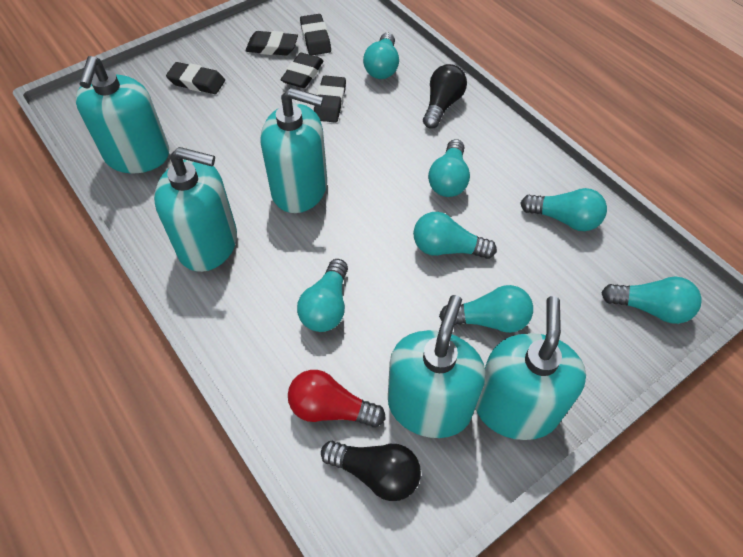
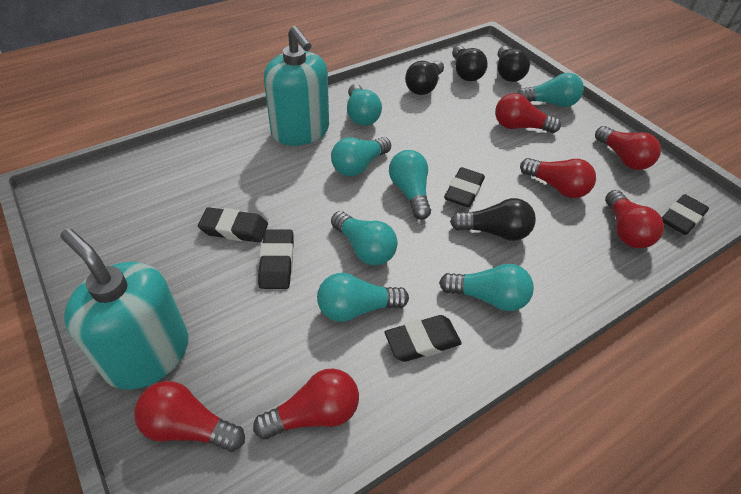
black light bulb: 2 -> 4
red light bulb: 1 -> 6
turquoise soap dispenser: 5 -> 2

